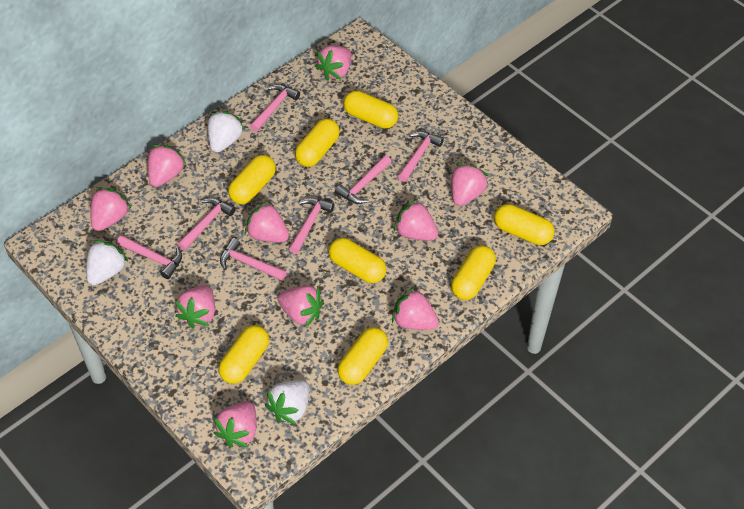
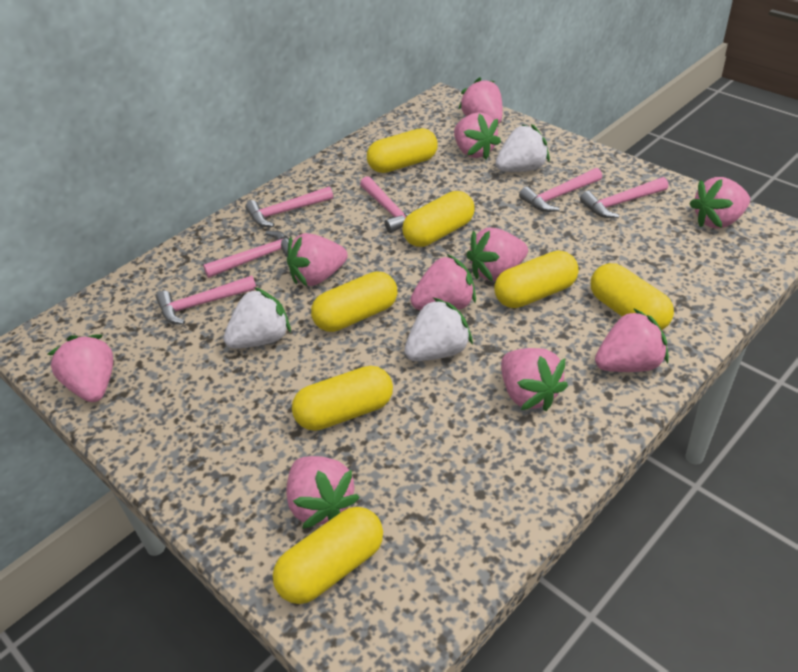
pink hammer: 7 -> 6
yellow capsule: 8 -> 7

